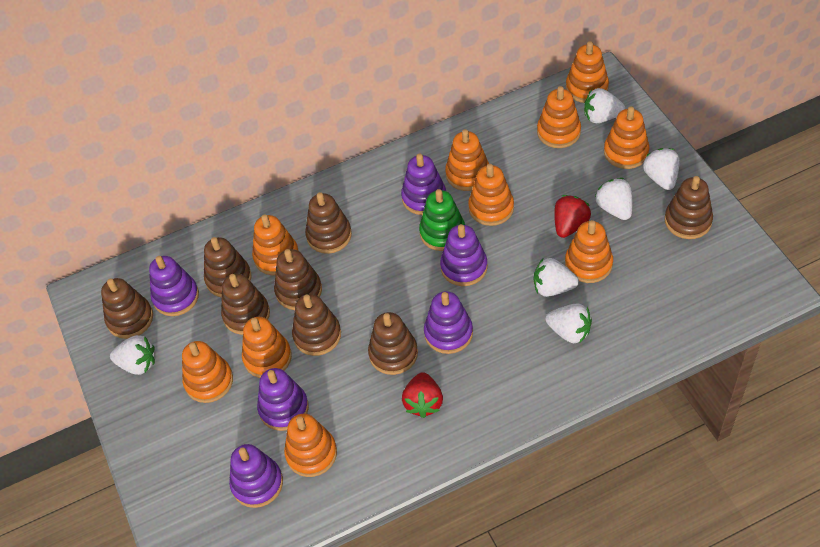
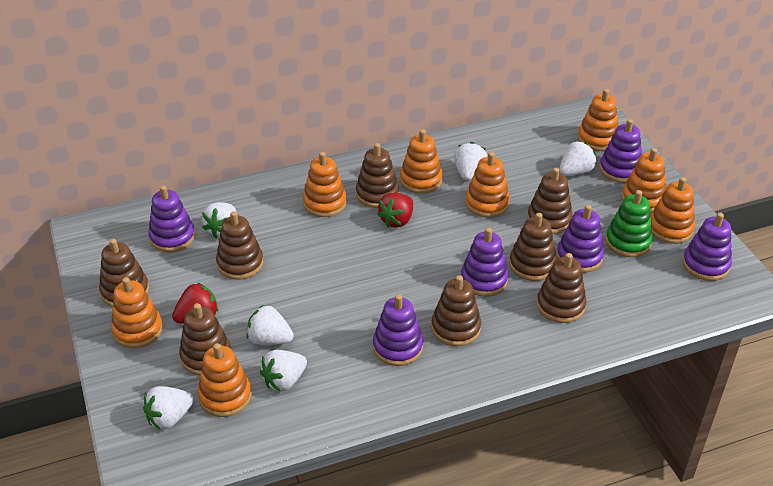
orange stacking toy: 10 -> 8

